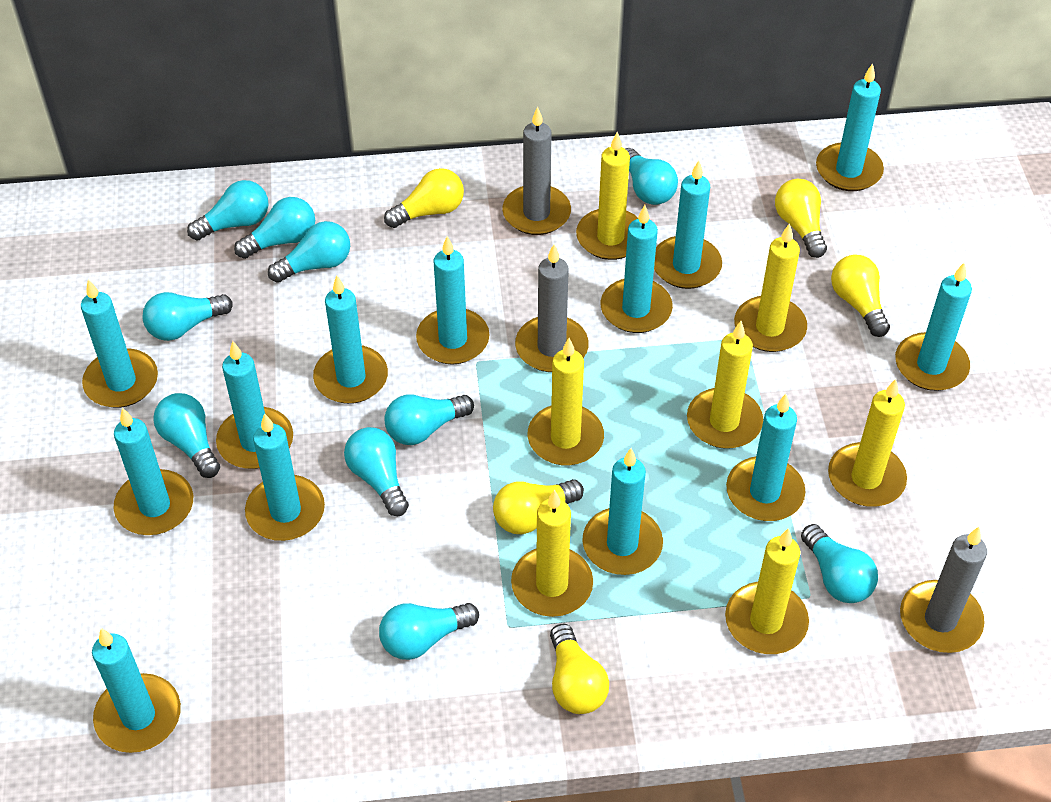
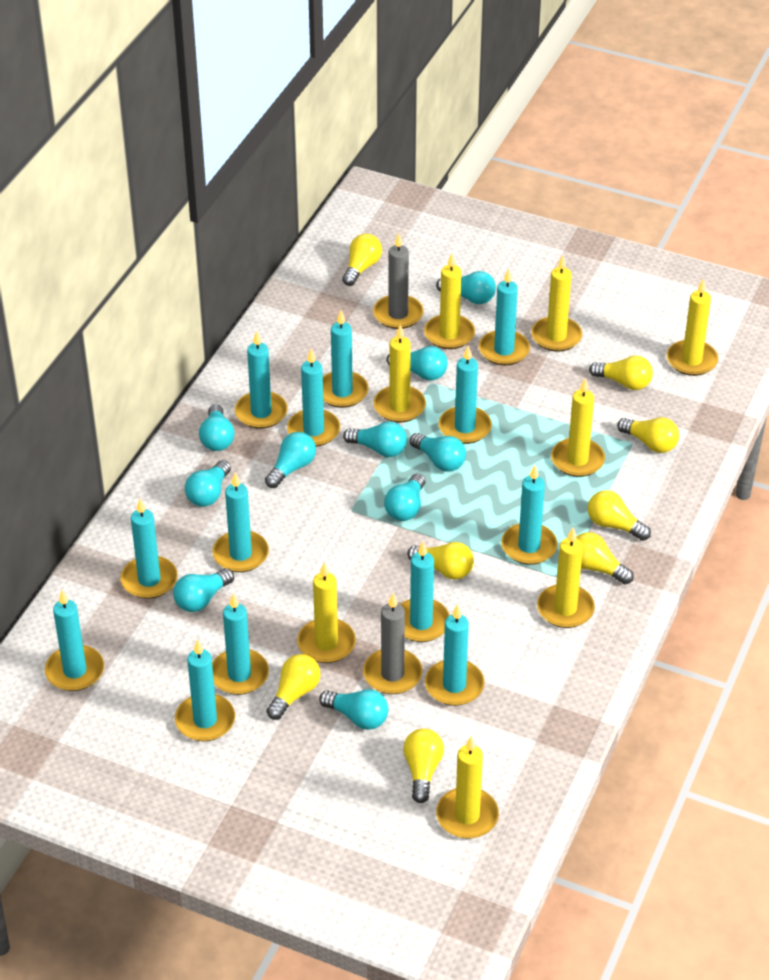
grey candle: 3 -> 2
yellow candle: 7 -> 8
yellow light bulb: 5 -> 8

